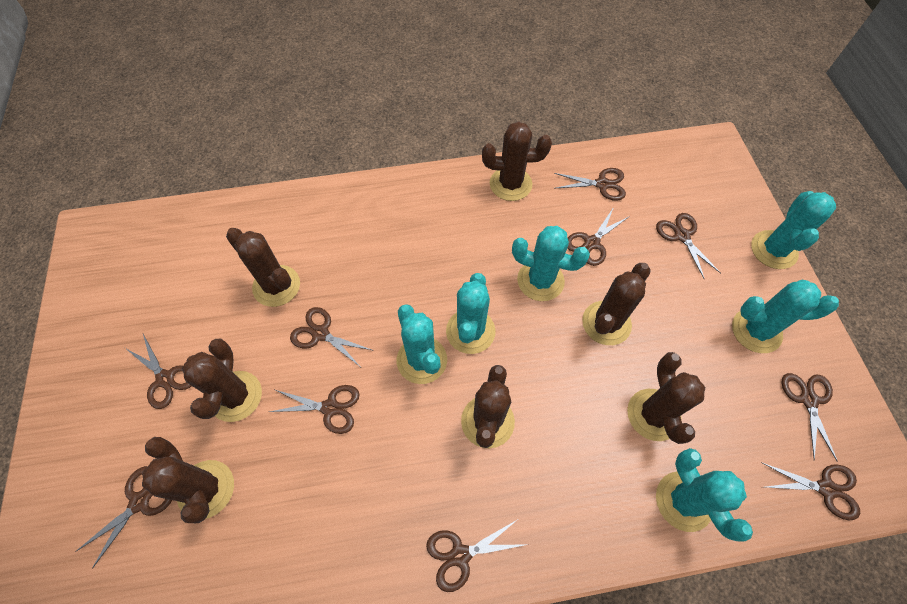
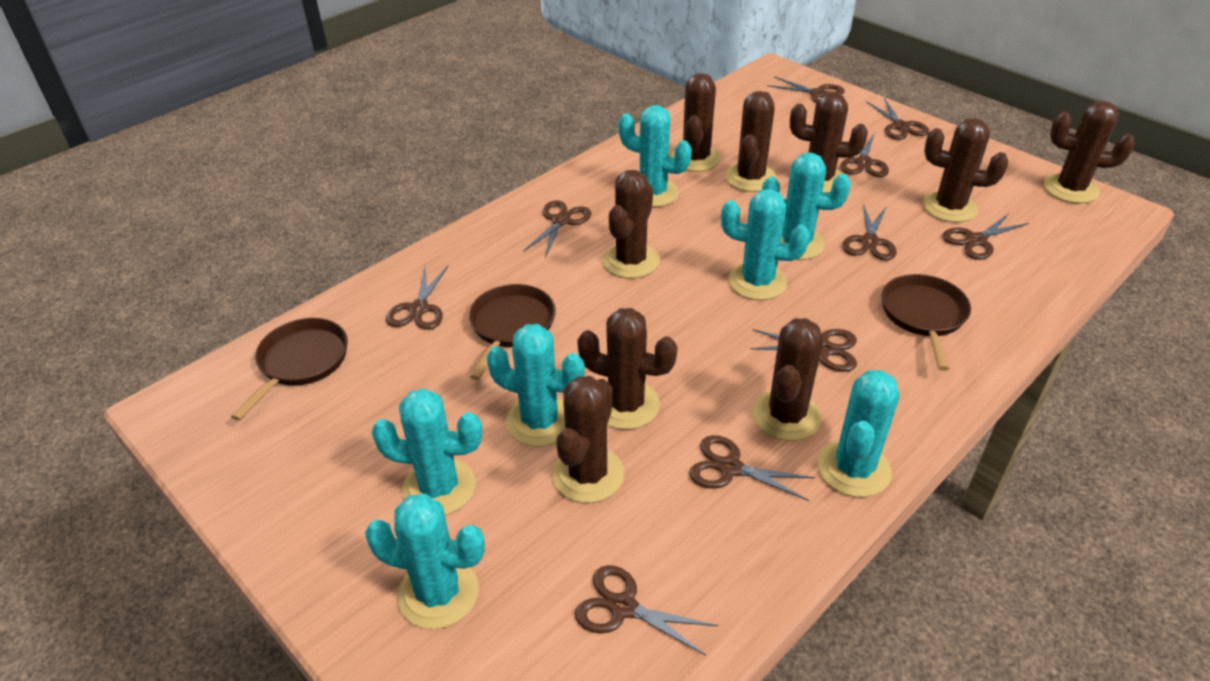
brown cactus: 7 -> 9
brown pan: 0 -> 3
turquoise cactus: 6 -> 7

